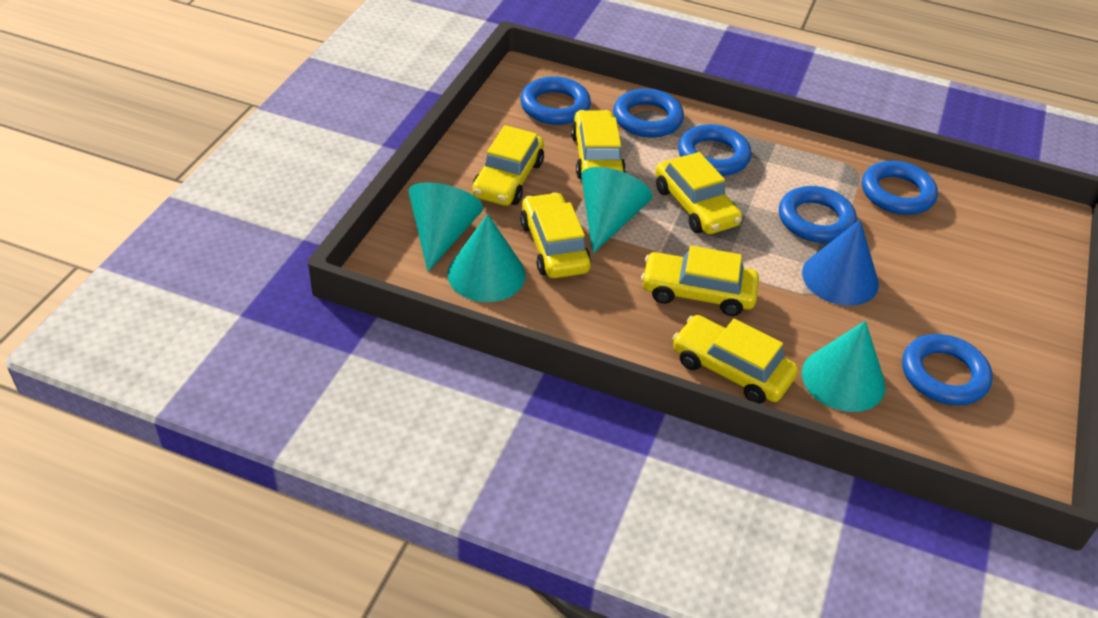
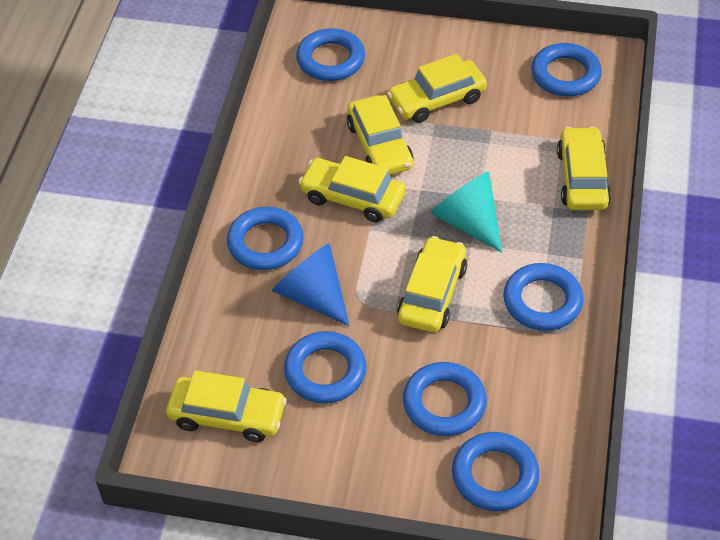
blue ring: 6 -> 7
turquoise cone: 4 -> 1

